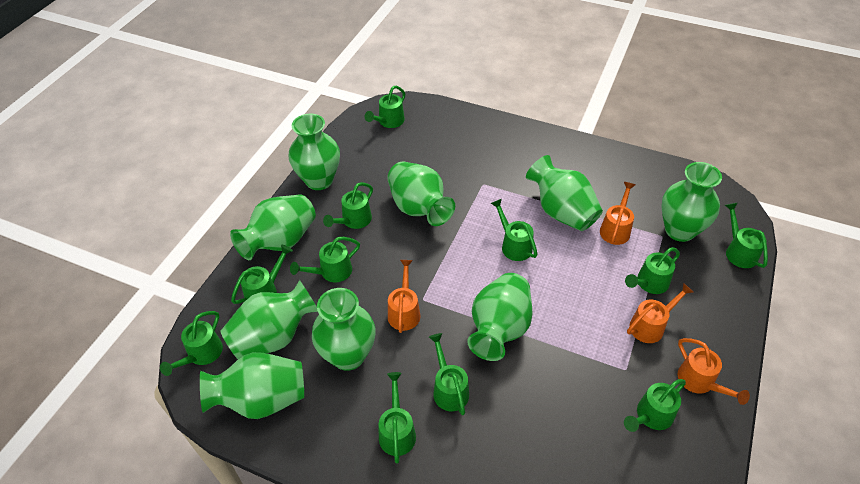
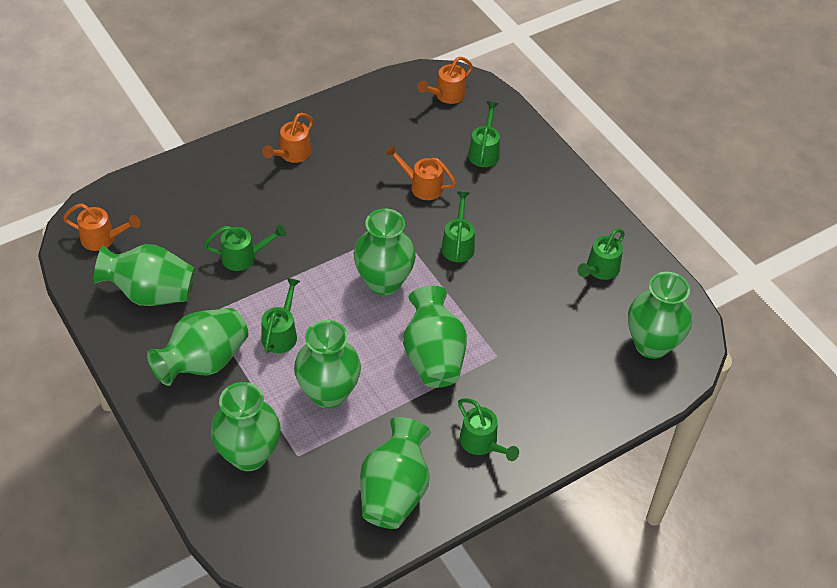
green vase: 9 -> 8
green watering can: 11 -> 6

